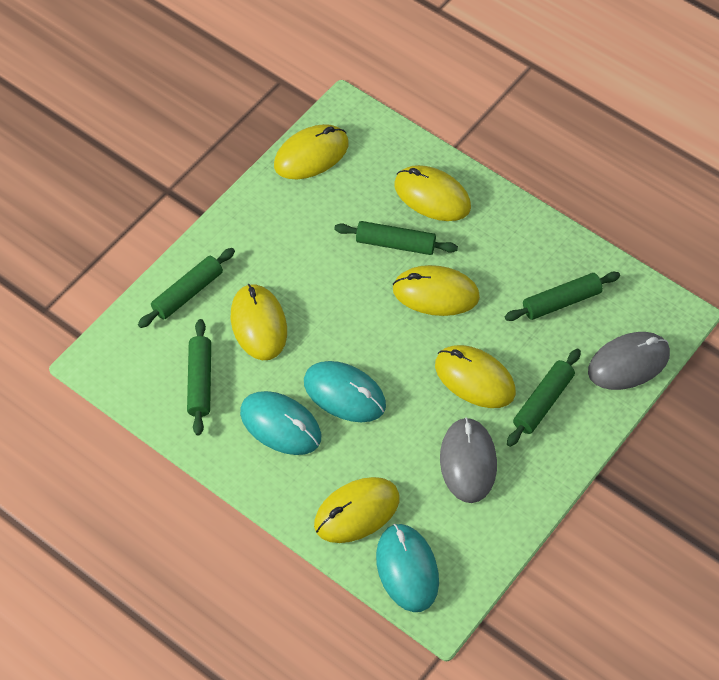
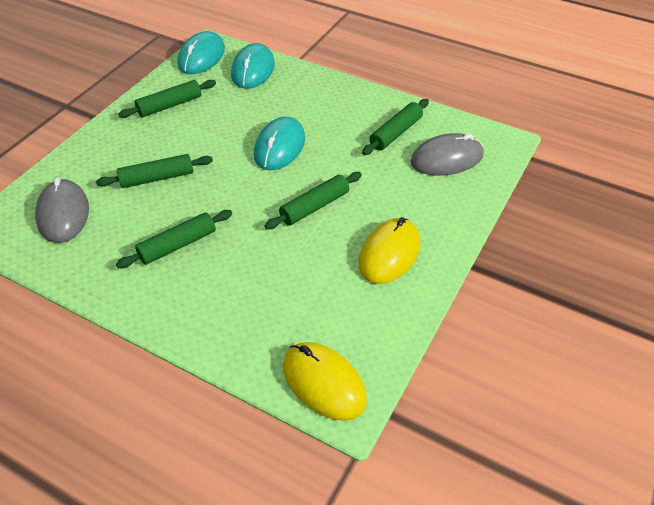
yellow mouse: 6 -> 2

